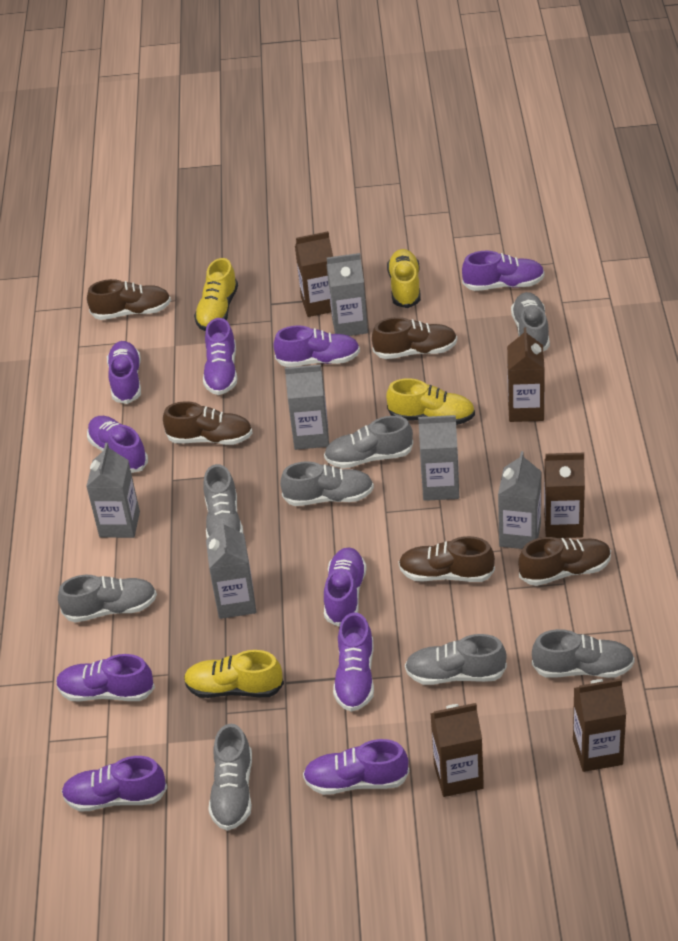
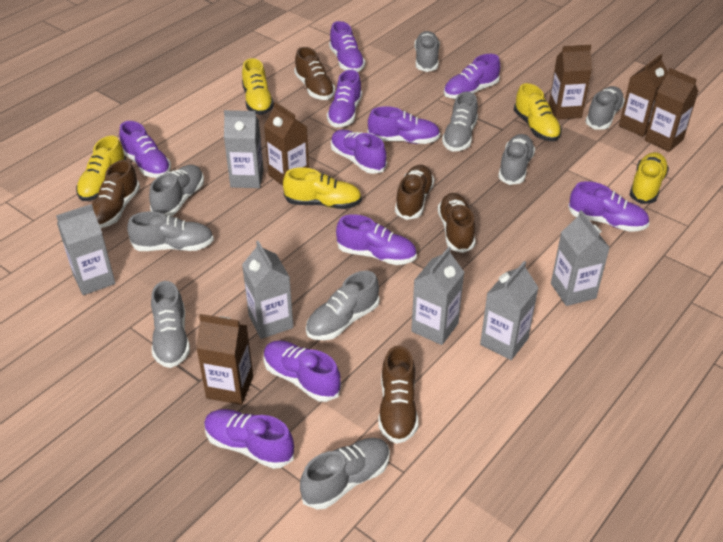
grey shoe: 8 -> 9
yellow shoe: 4 -> 5

